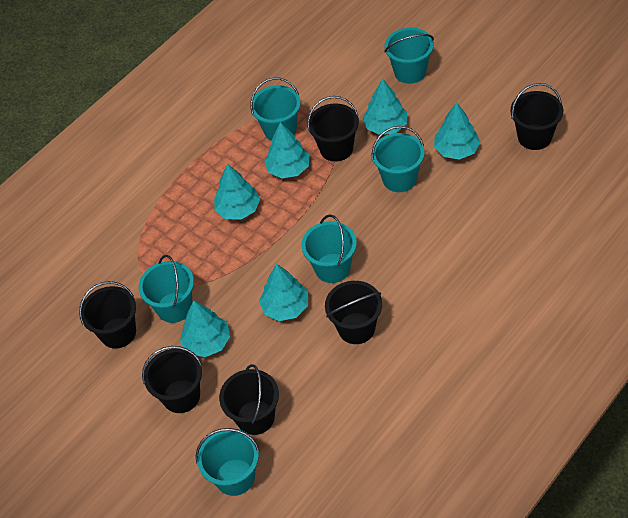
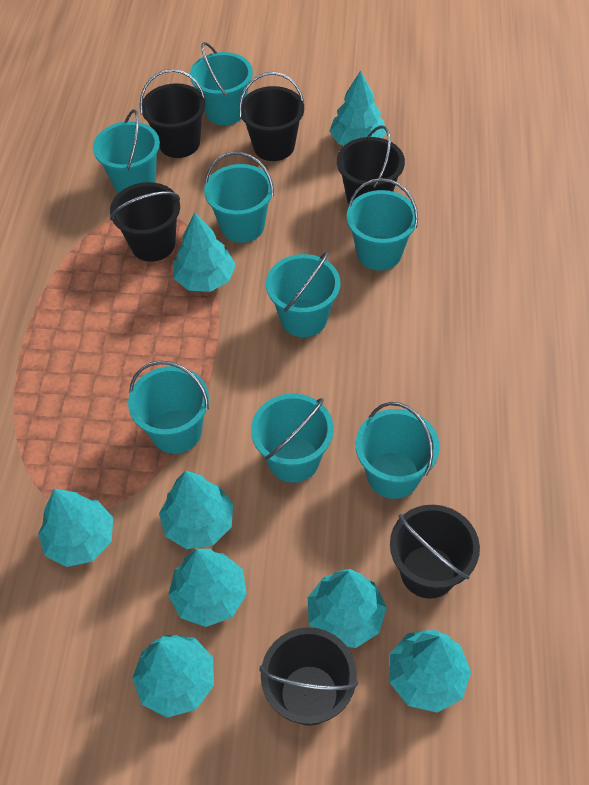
turquoise bucket: 6 -> 8
turquoise tree: 6 -> 8

